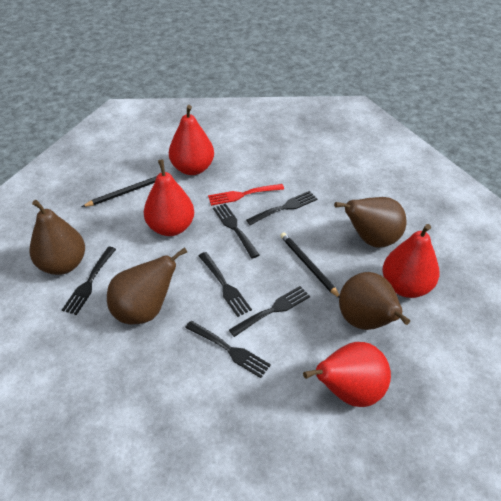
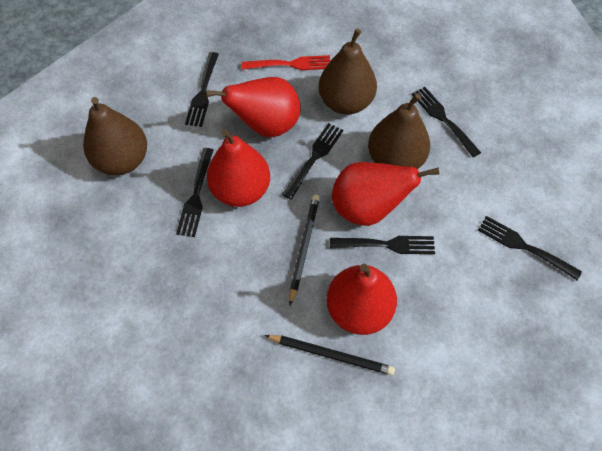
brown pear: 4 -> 3

